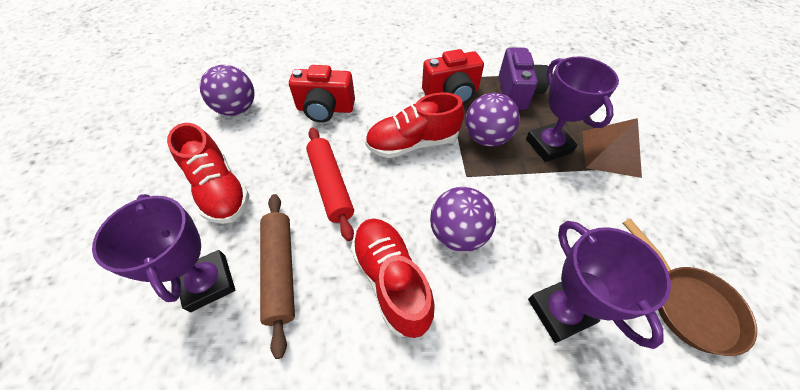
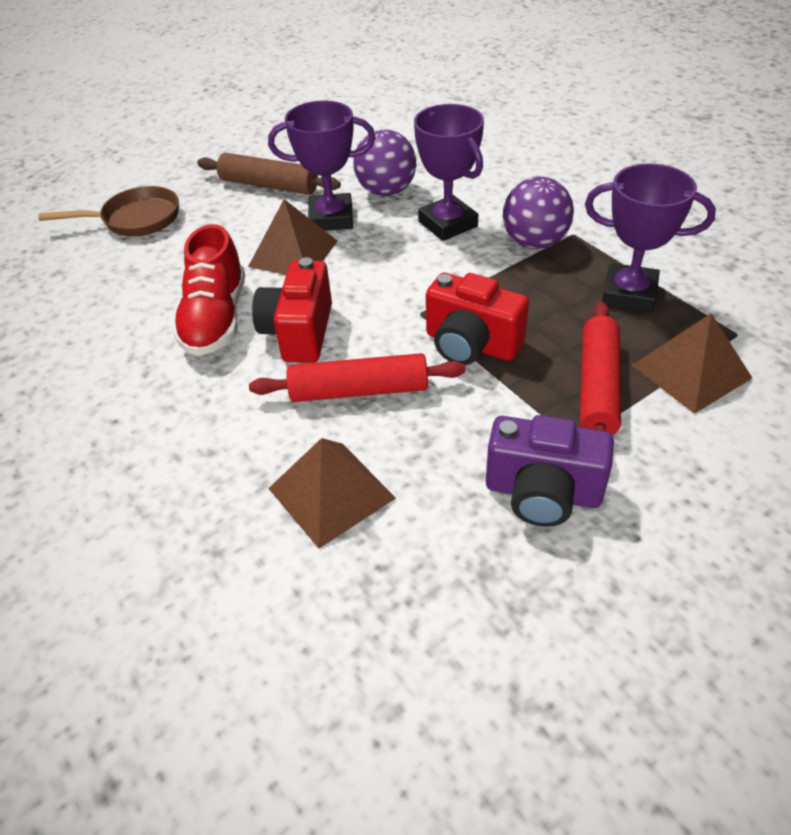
brown pyramid: 1 -> 3
purple ball: 3 -> 2
red rolling pin: 1 -> 2
red shoe: 3 -> 1

